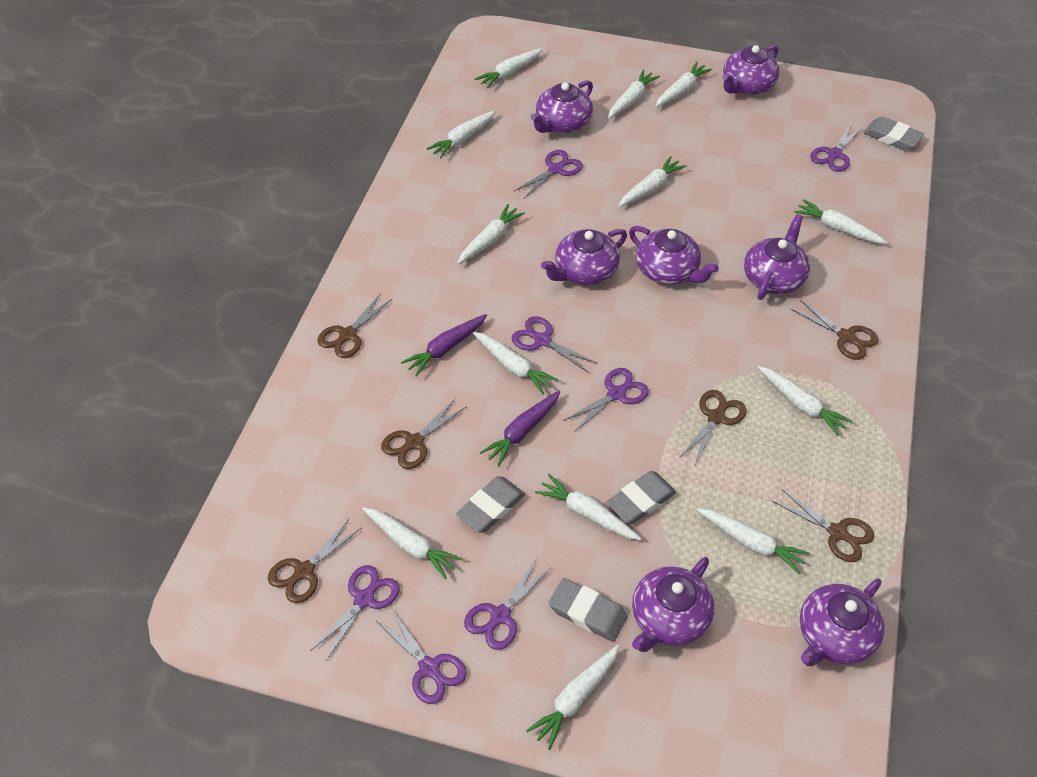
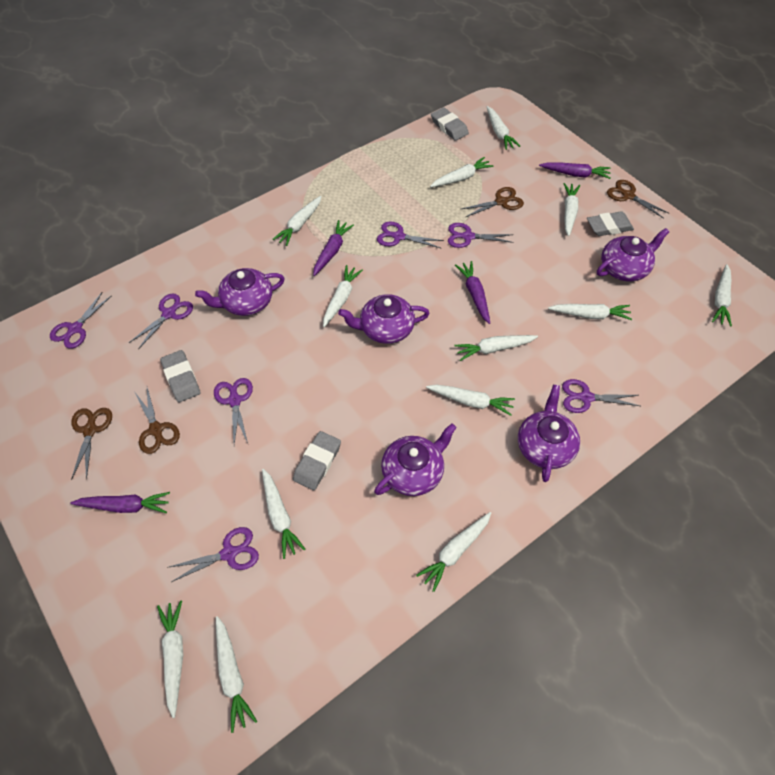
brown scissors: 6 -> 4
purple carrot: 2 -> 4
purple teapot: 7 -> 5

